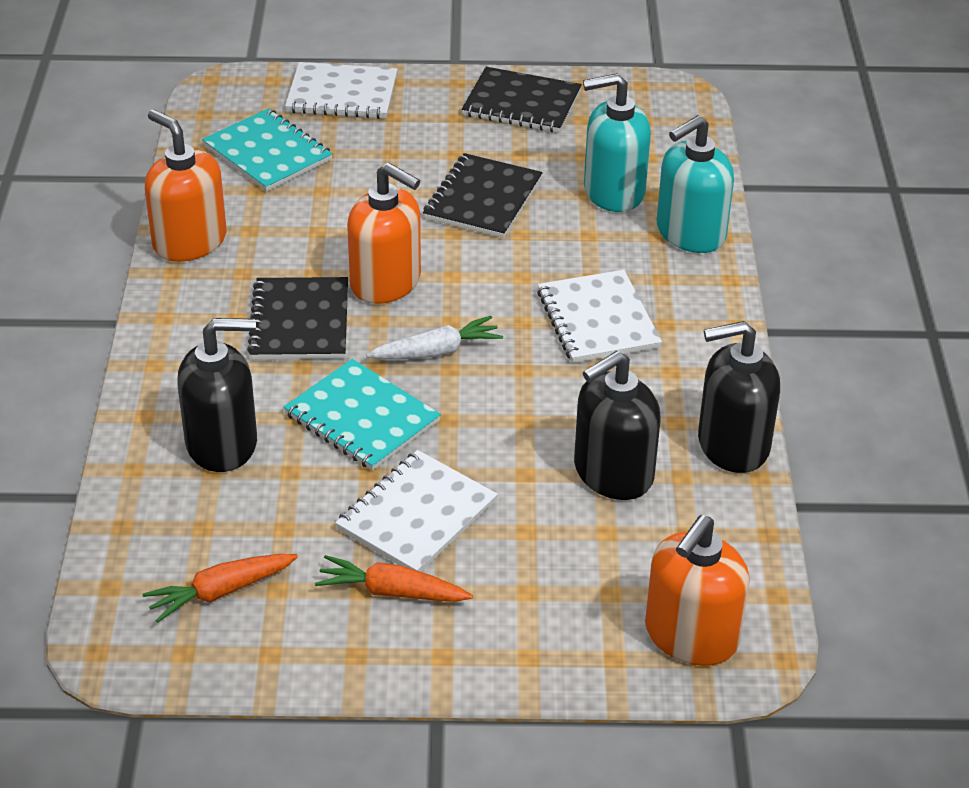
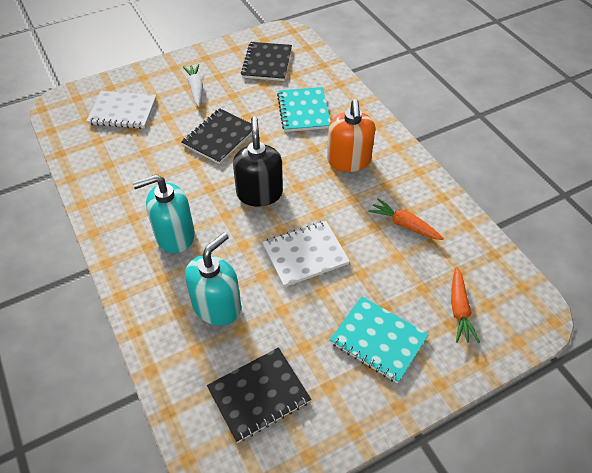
black soap dispenser: 3 -> 1
orange soap dispenser: 3 -> 1
white notebook: 3 -> 2

